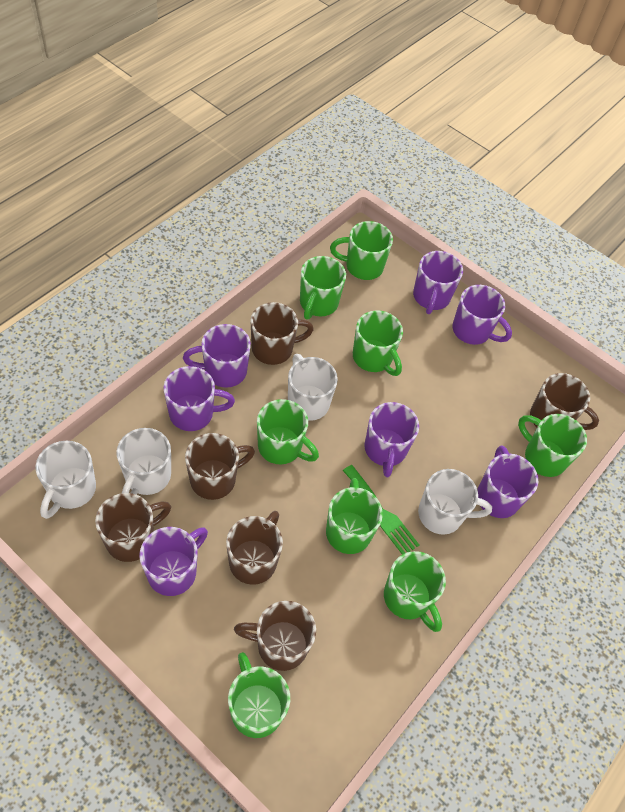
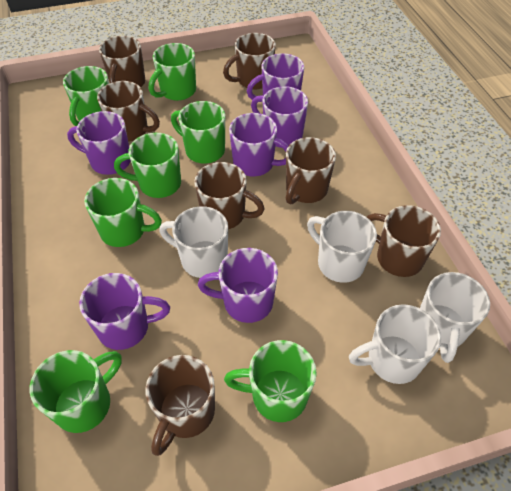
brown mug: 6 -> 7
green fork: 1 -> 0
green mug: 8 -> 7
purple mug: 7 -> 6

